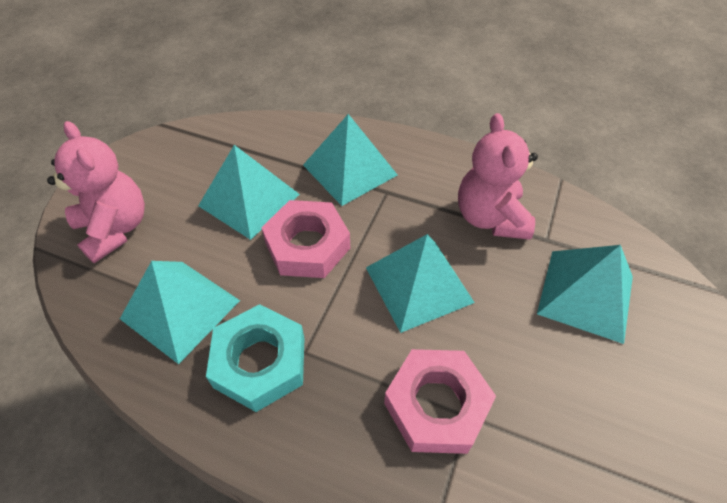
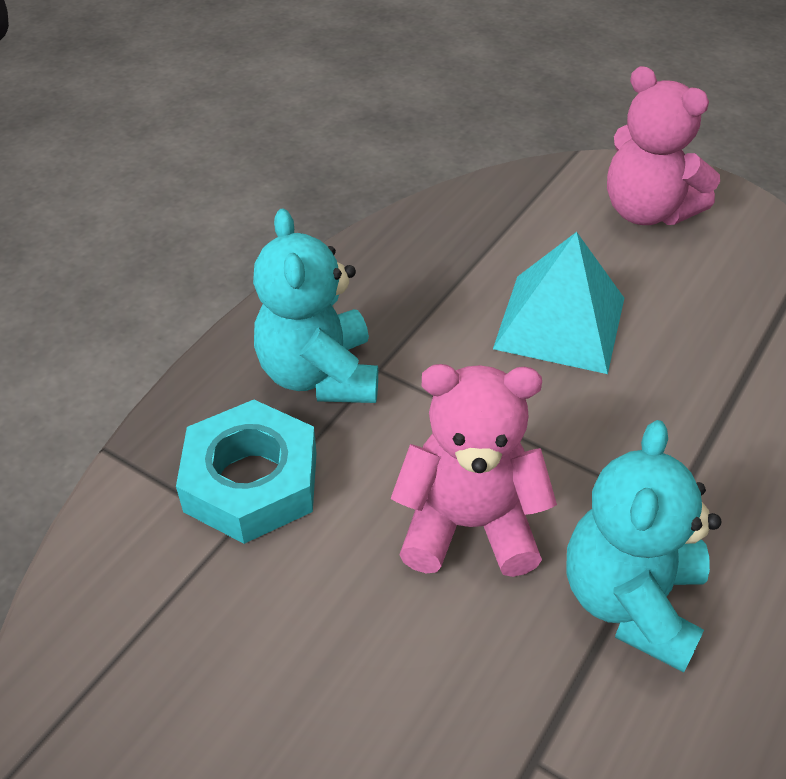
pink nut: 2 -> 0
turquoise pyramid: 5 -> 1
turquoise teddy bear: 0 -> 2

